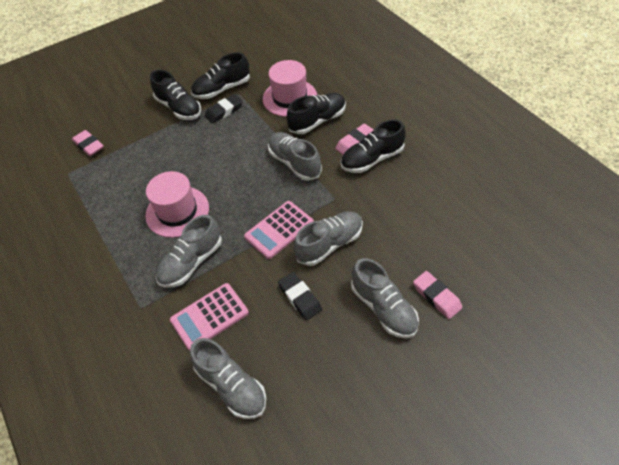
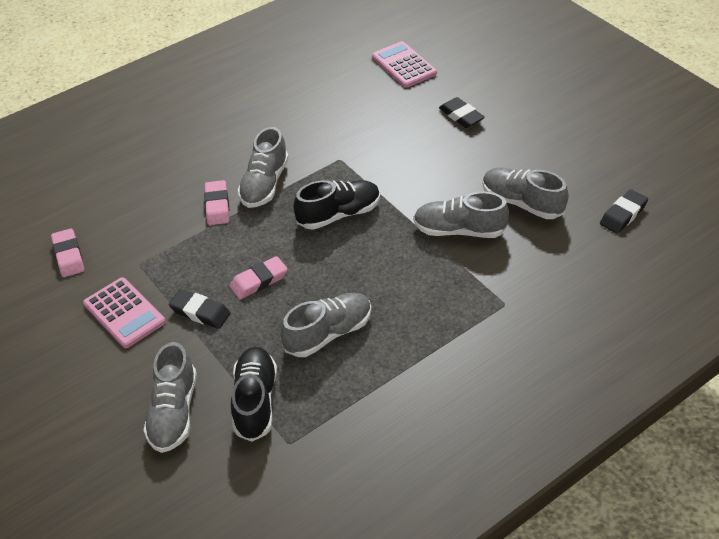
black eraser: 2 -> 3
black shoe: 4 -> 2
pink hat: 2 -> 0

